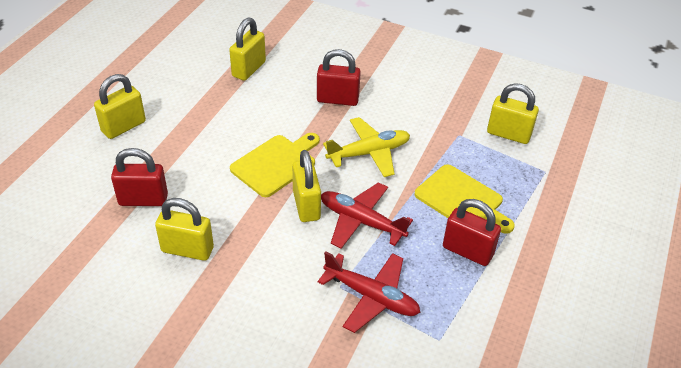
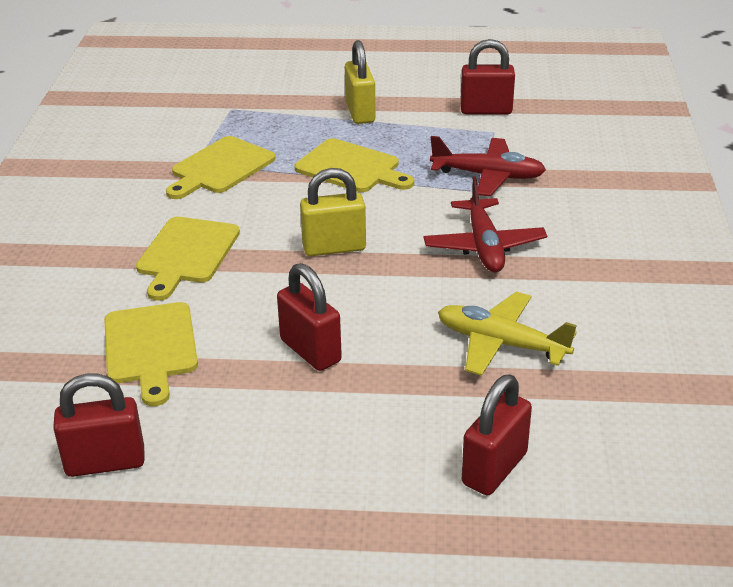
red padlock: 3 -> 4
yellow cutting board: 2 -> 4
yellow padlock: 5 -> 2

